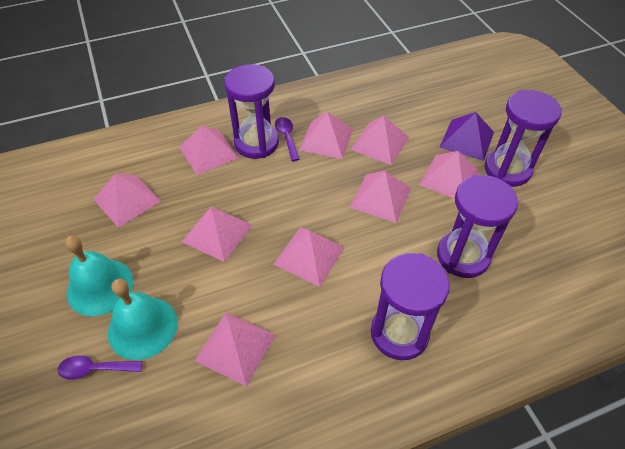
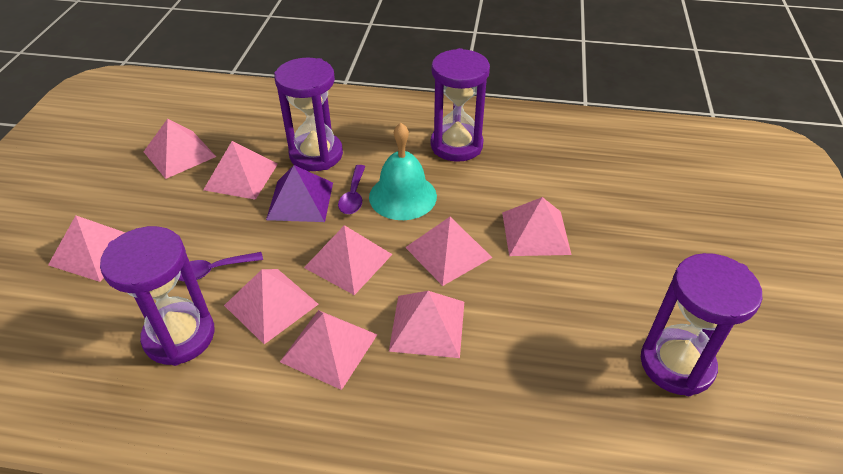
turquoise bell: 2 -> 1

